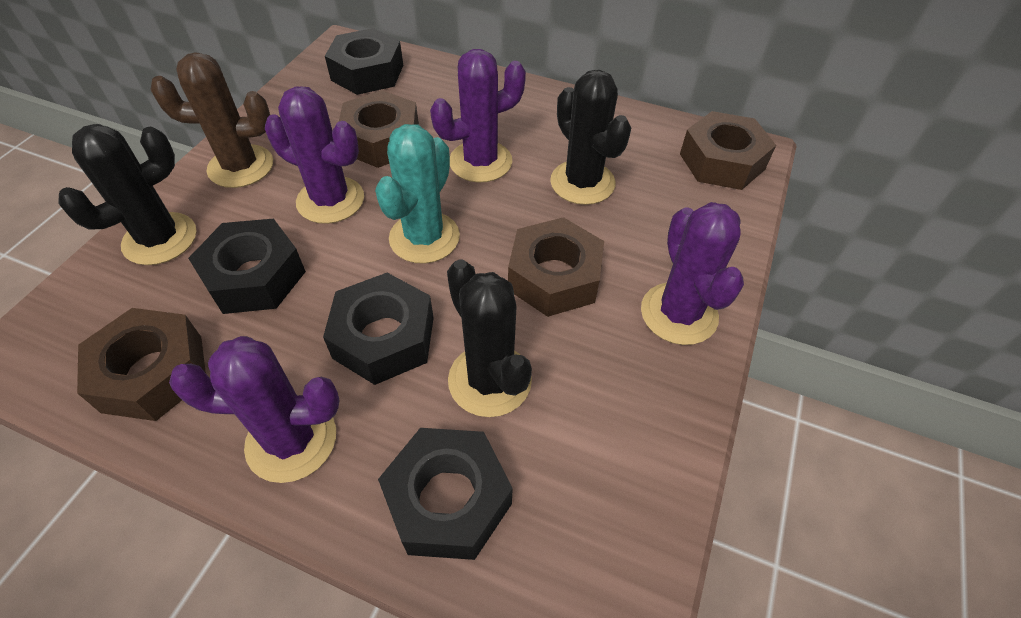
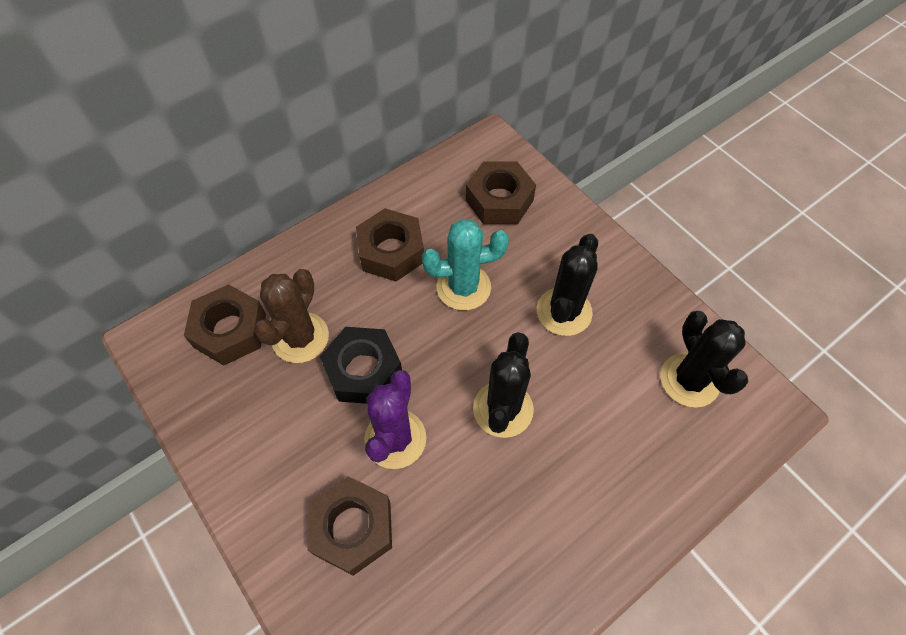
black nut: 4 -> 1
purple cactus: 4 -> 1

